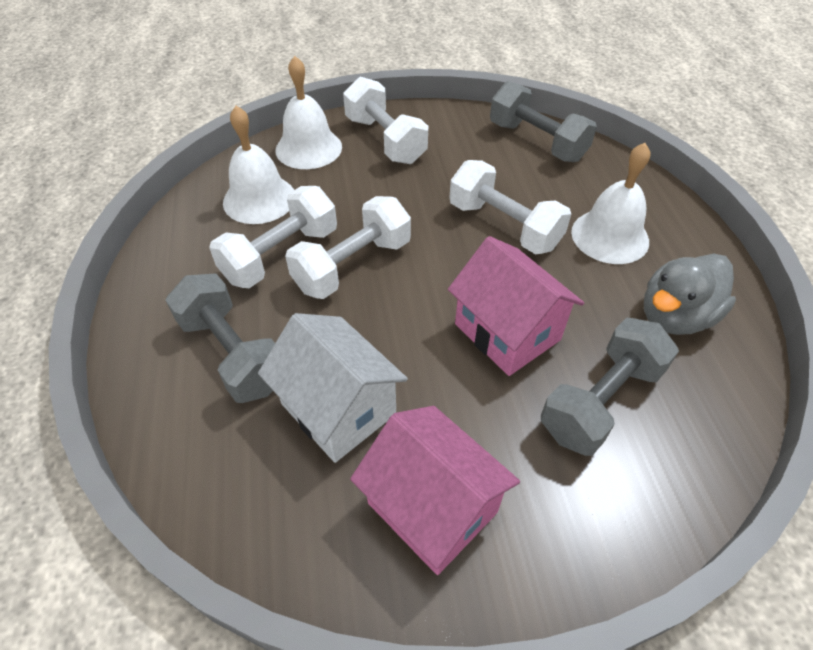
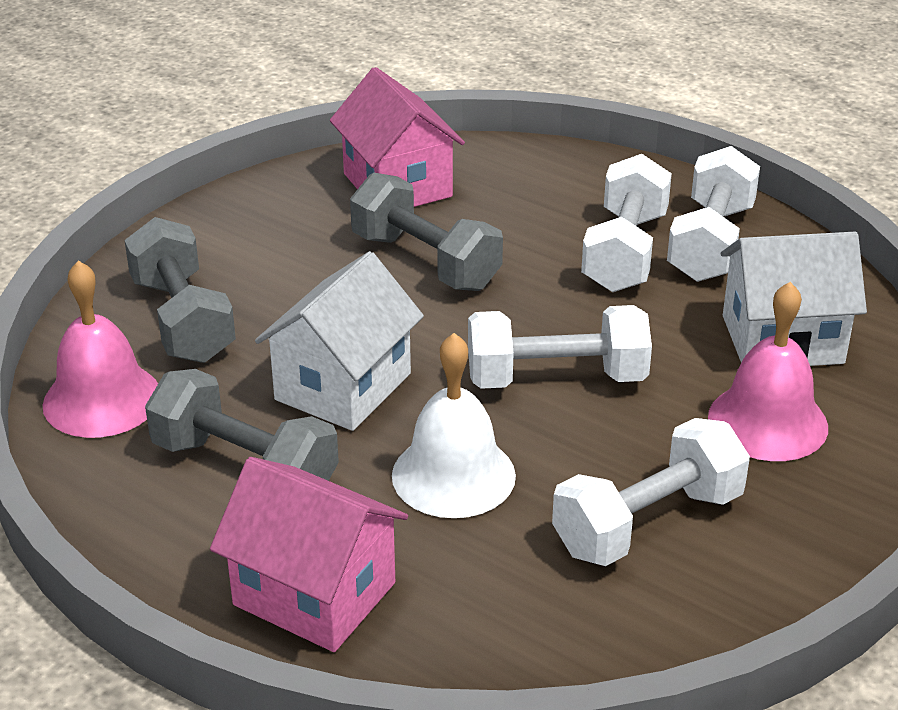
grey duck: 1 -> 0
pink bell: 0 -> 2
white bell: 3 -> 1
white house: 1 -> 2

